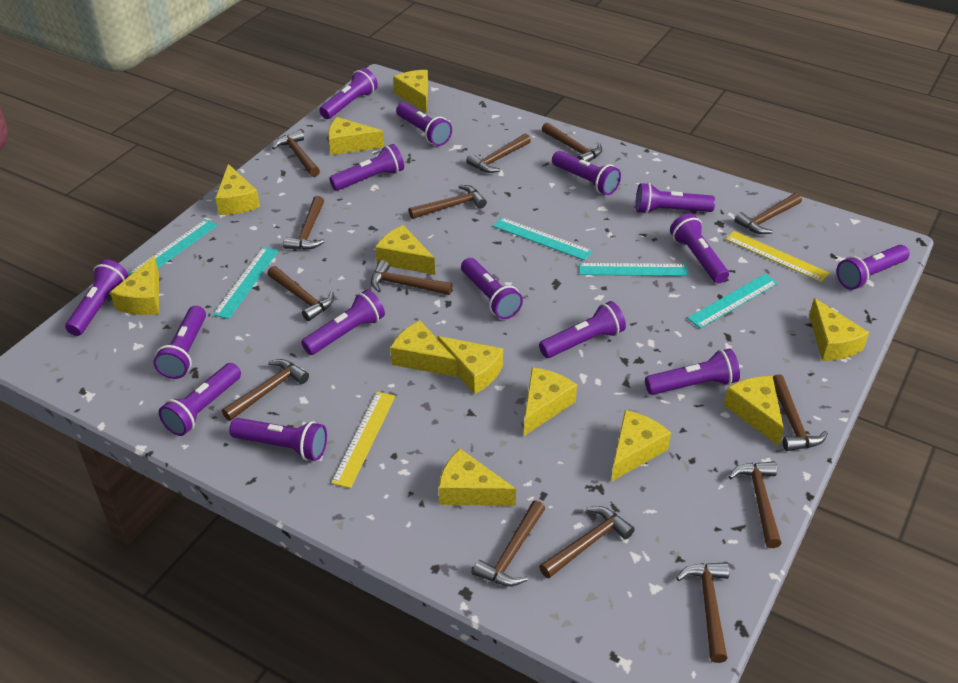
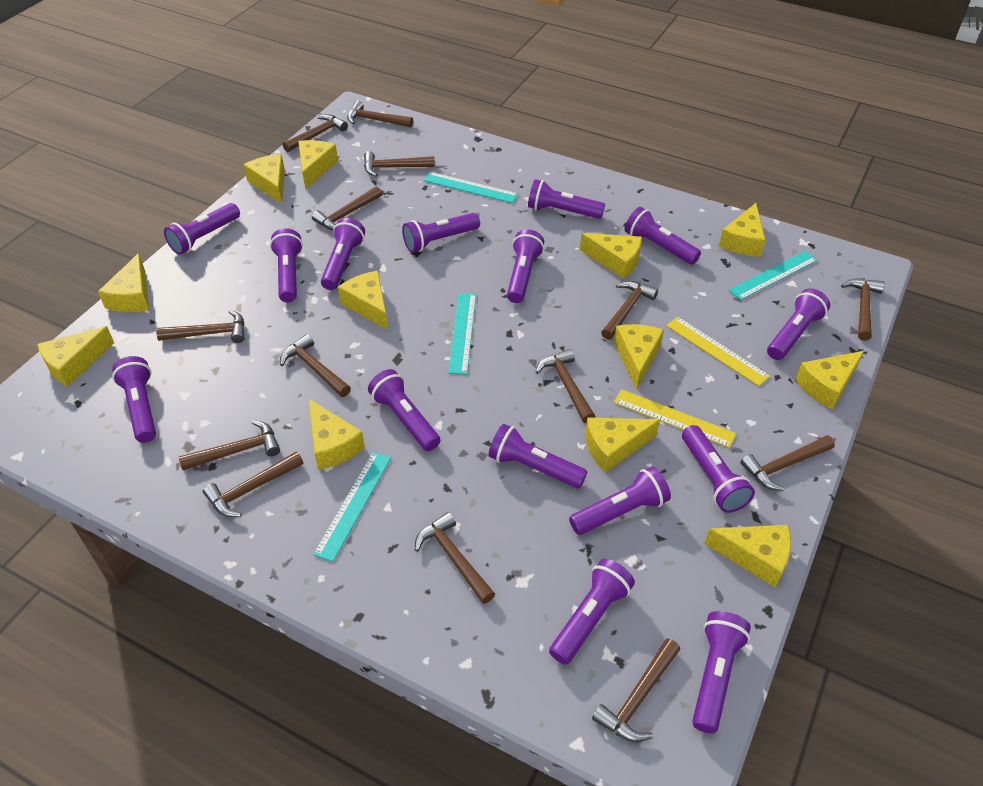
turquoise ruler: 5 -> 4

